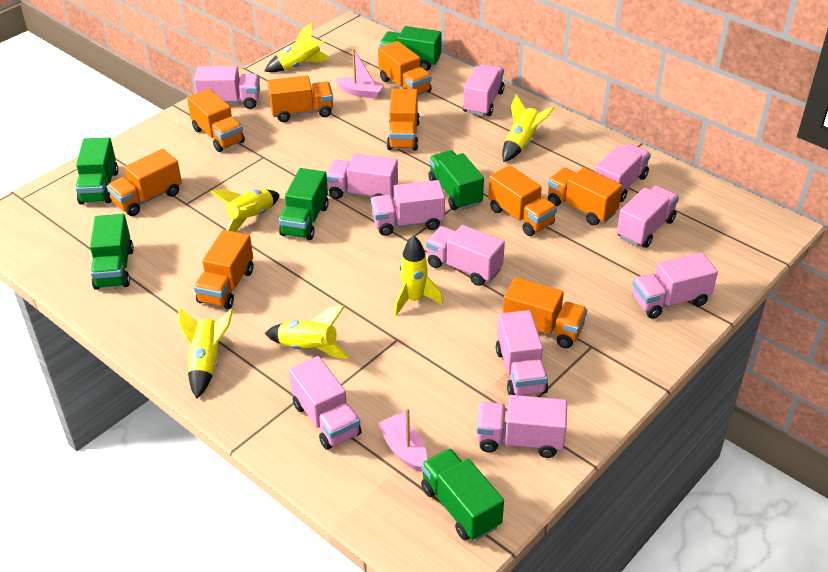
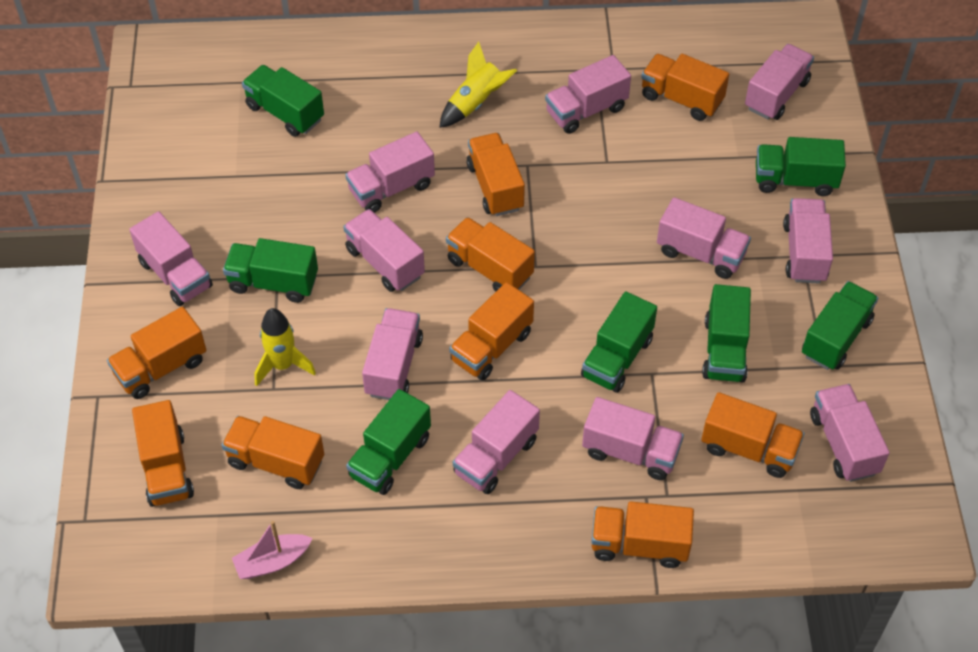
green truck: 6 -> 7
pink boat: 2 -> 1
yellow rocket: 6 -> 2

